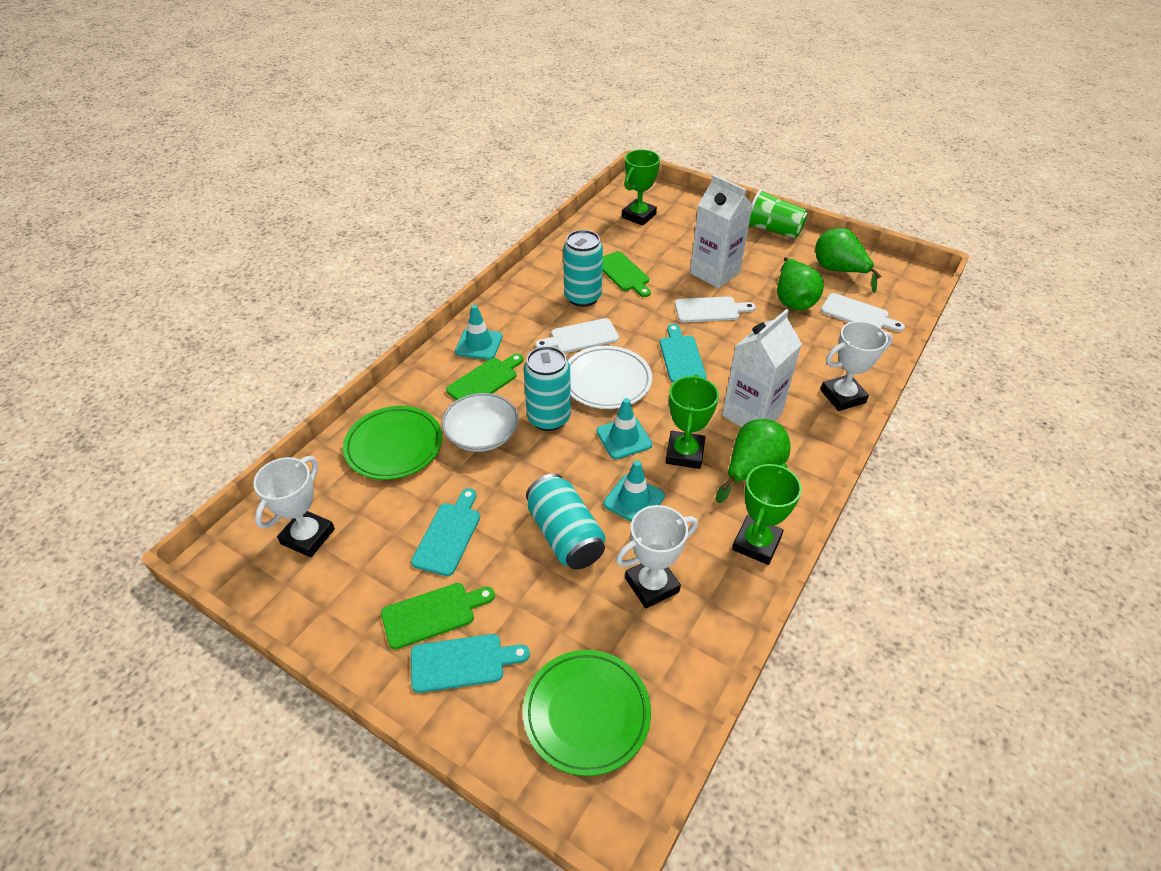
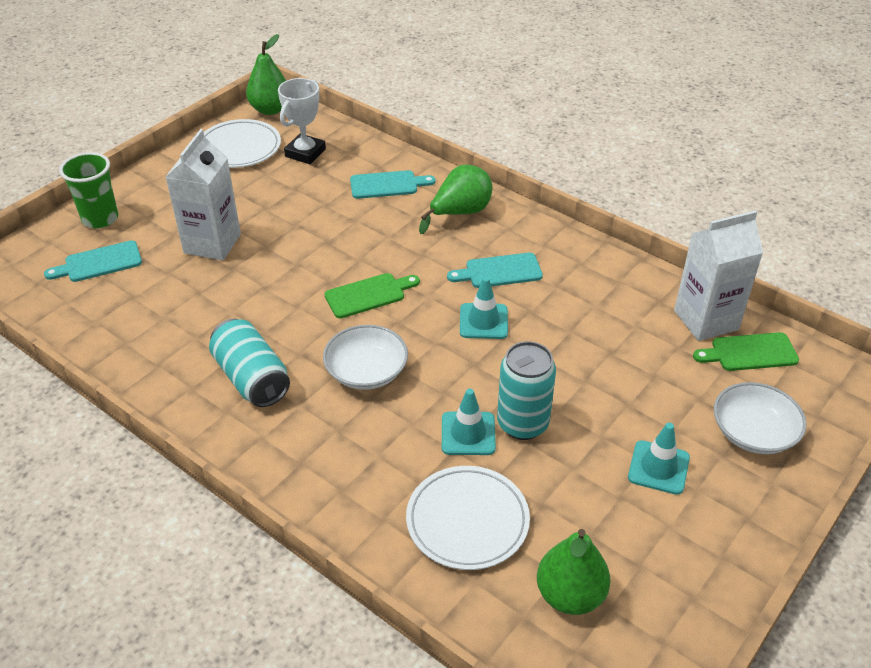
green cutting board: 3 -> 2
green plate: 2 -> 0
green trophy: 3 -> 0
turquoise can: 3 -> 2
white bowl: 1 -> 2
white cutting board: 3 -> 0
white plate: 1 -> 2
white trophy: 3 -> 1

